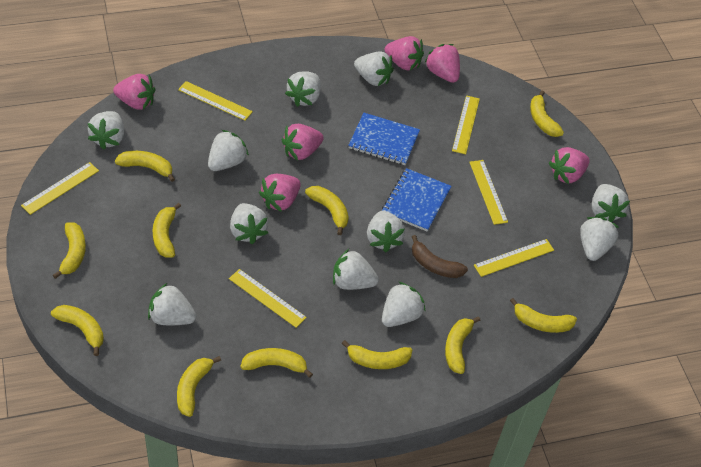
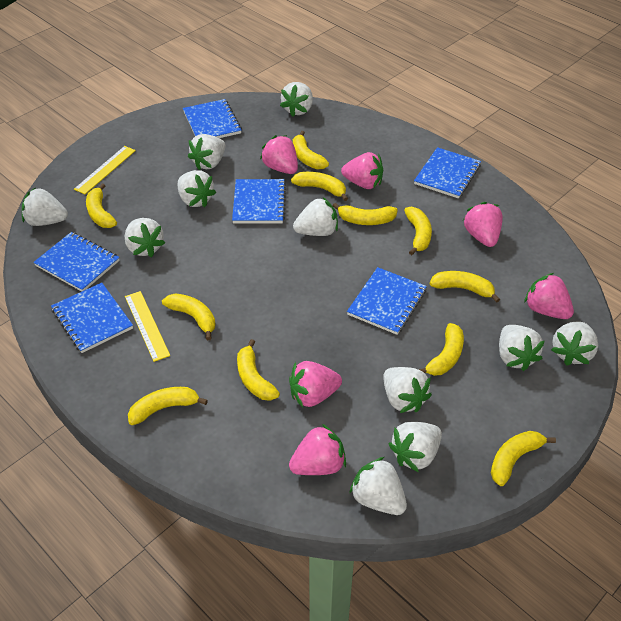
blue notebook: 2 -> 6
brown banana: 1 -> 0
yellow ruler: 6 -> 2

